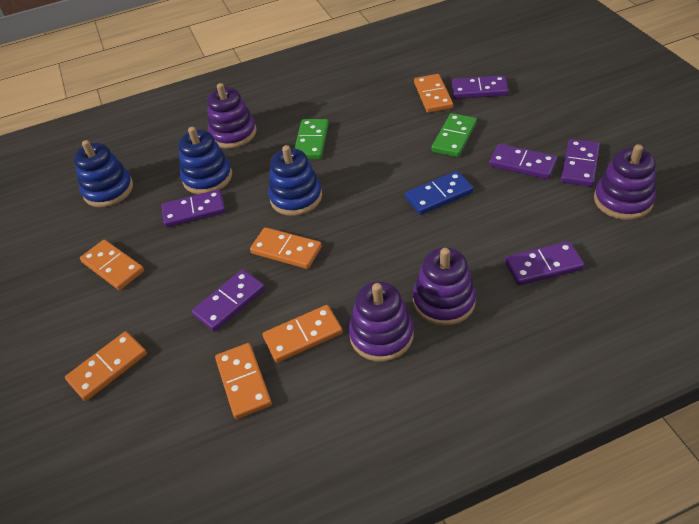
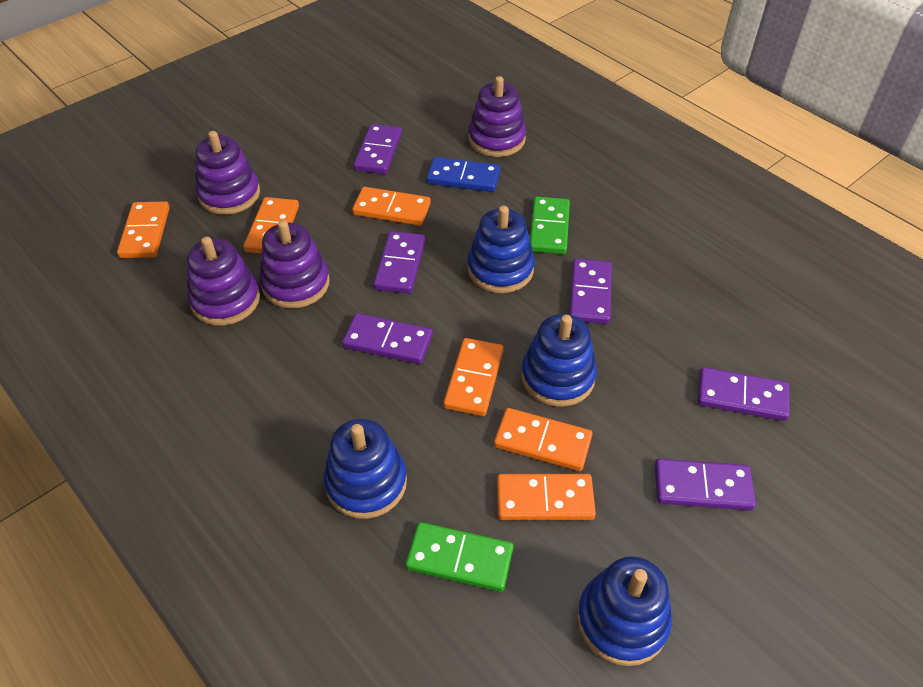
blue stacking toy: 3 -> 4

